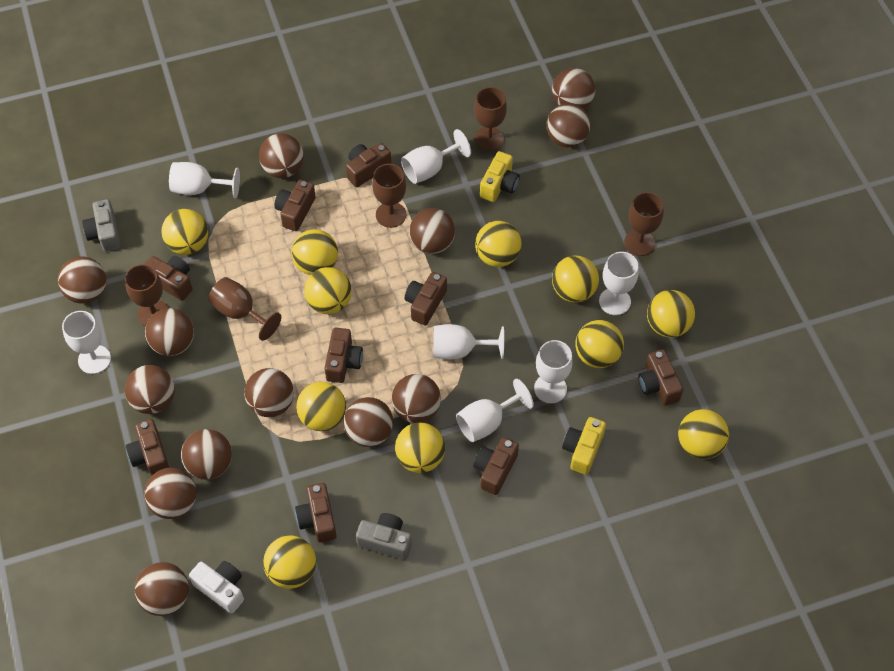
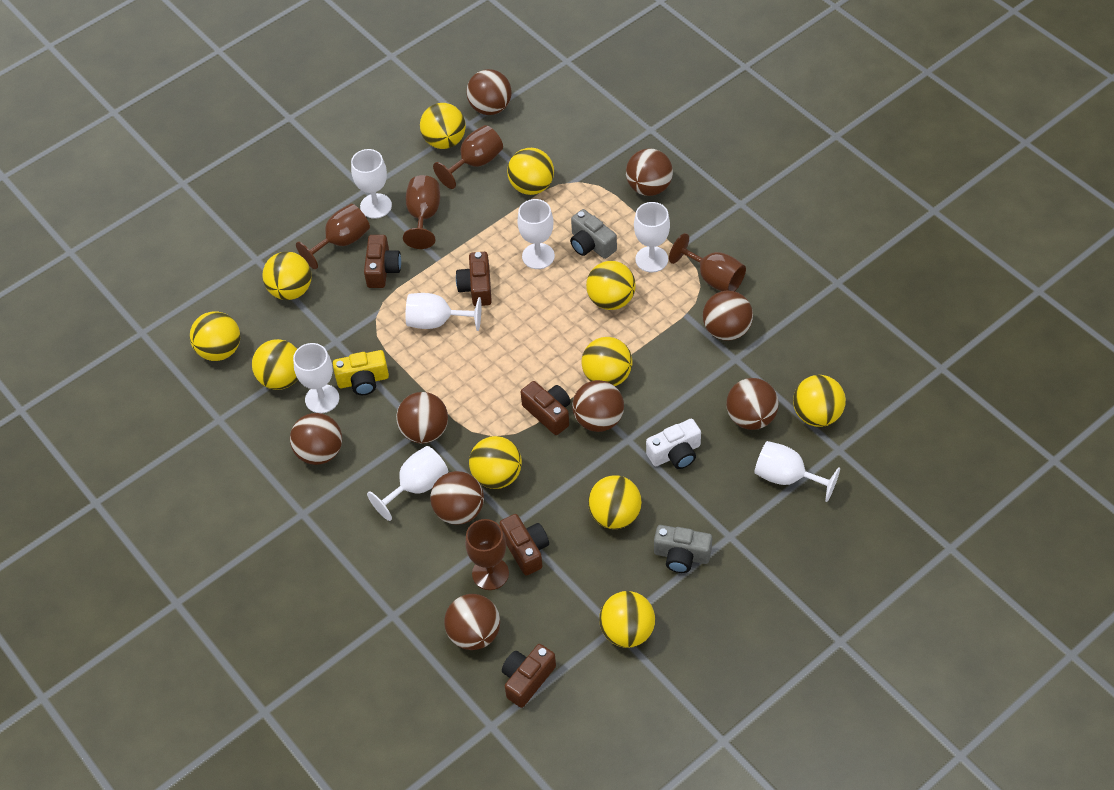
brown ball: 13 -> 9
brown camera: 9 -> 5
yellow camera: 2 -> 1

